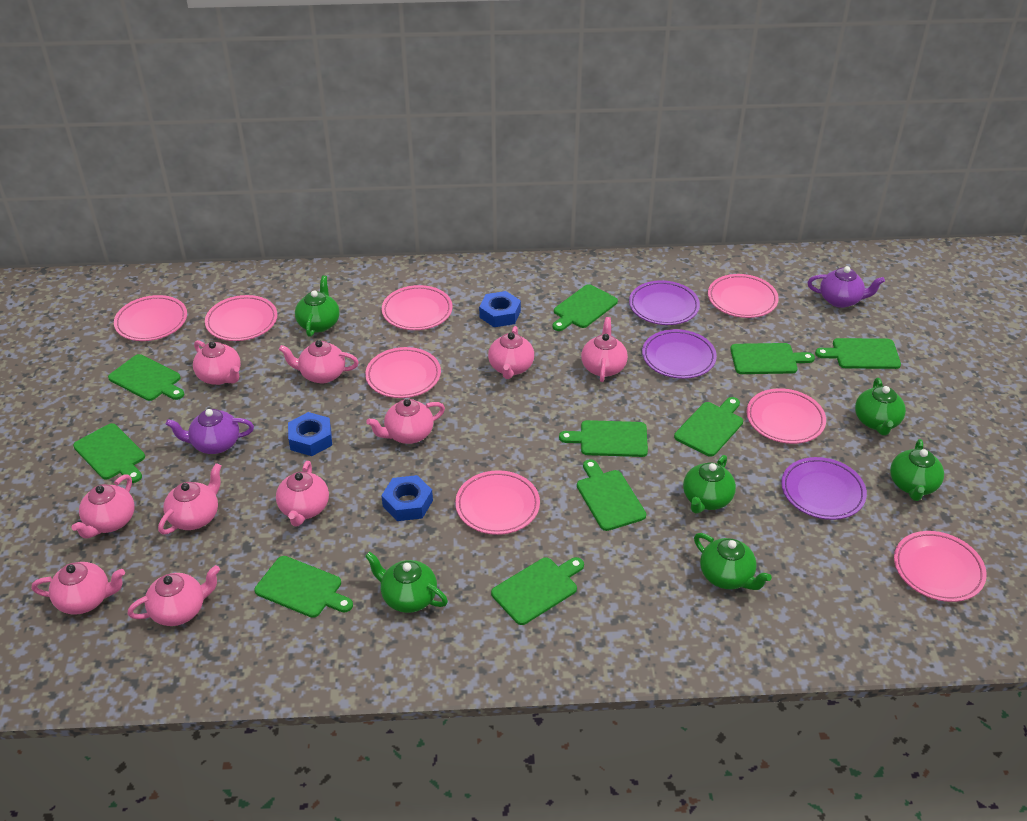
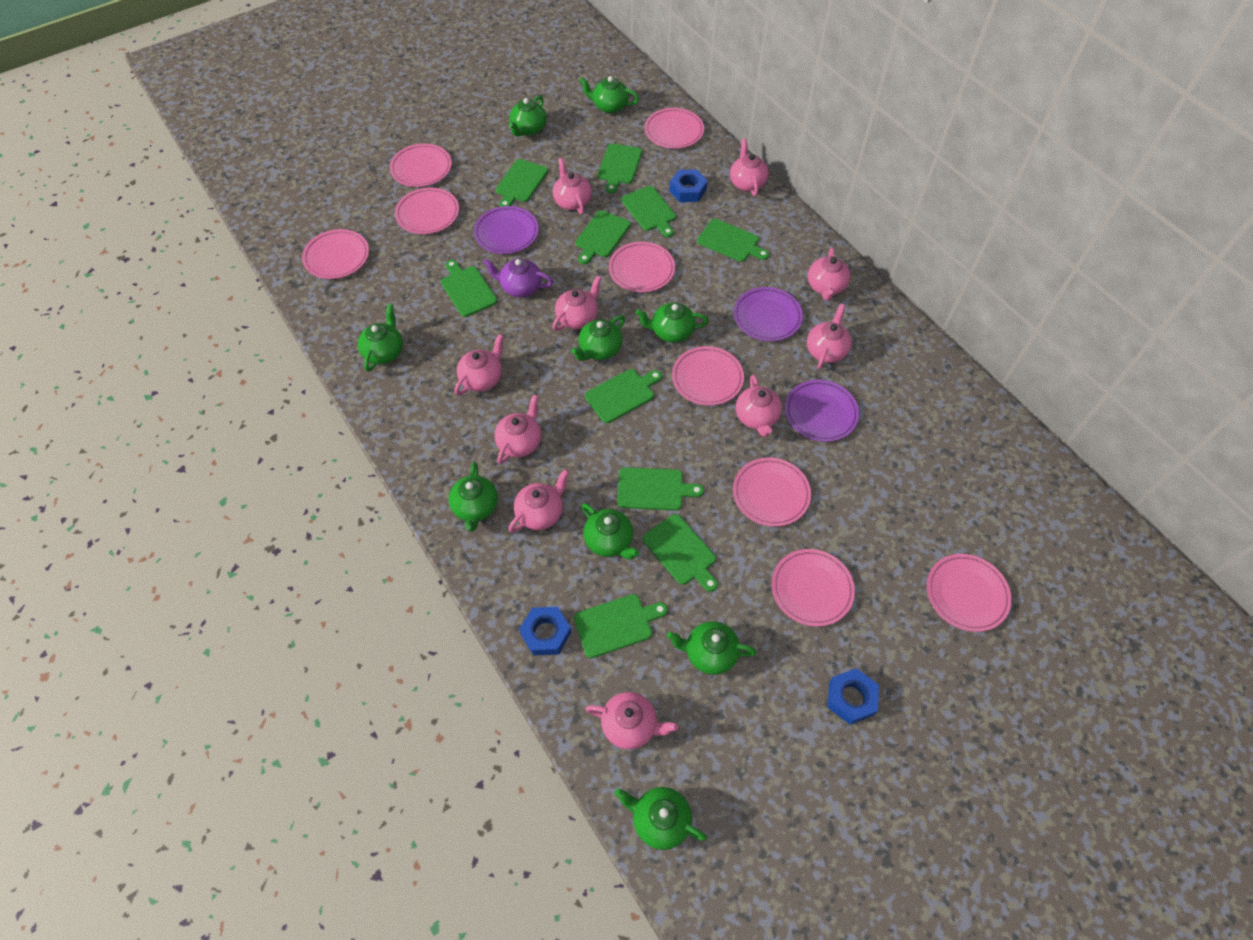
green teapot: 6 -> 9
pink plate: 8 -> 9
purple teapot: 2 -> 1

